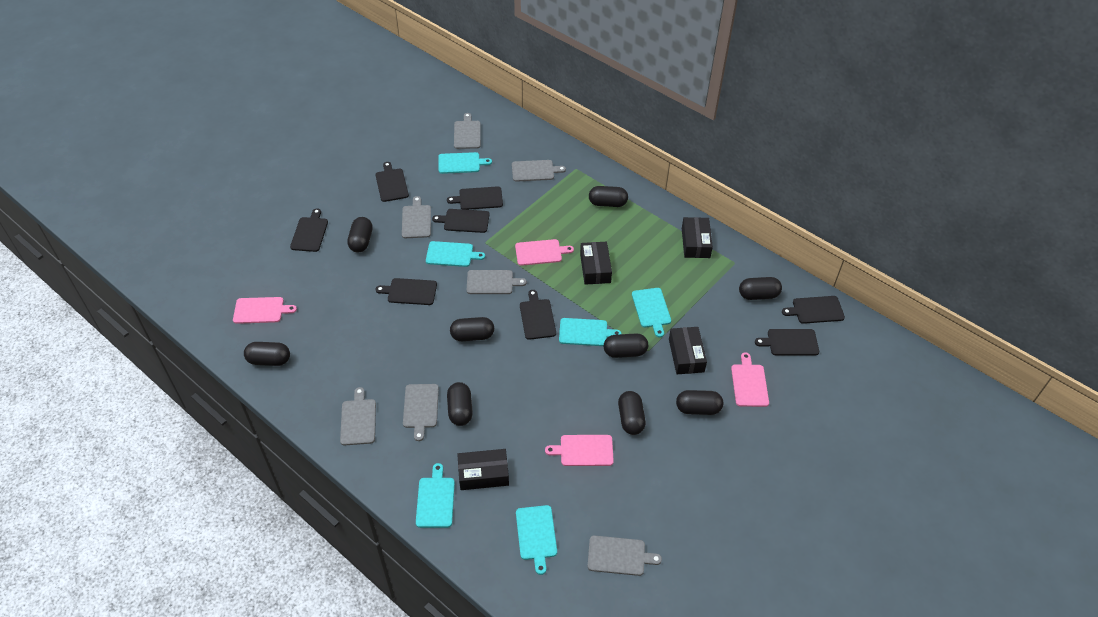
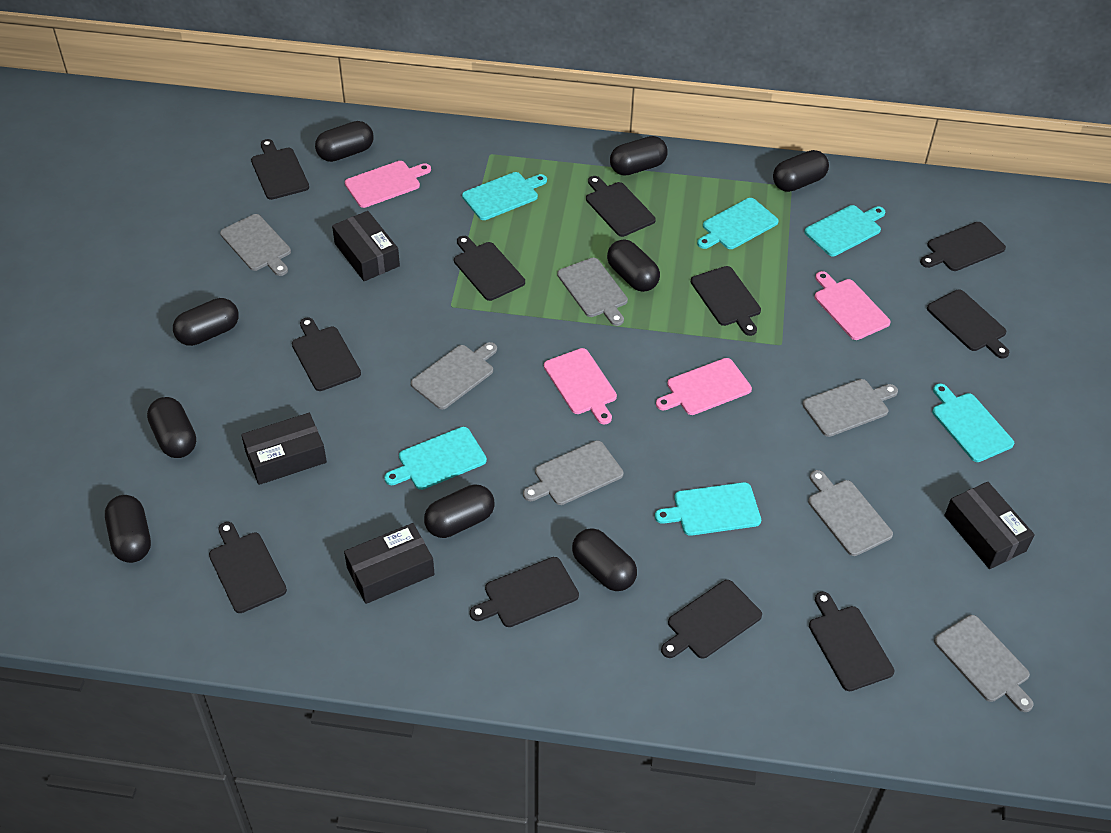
black cutting board: 8 -> 11

